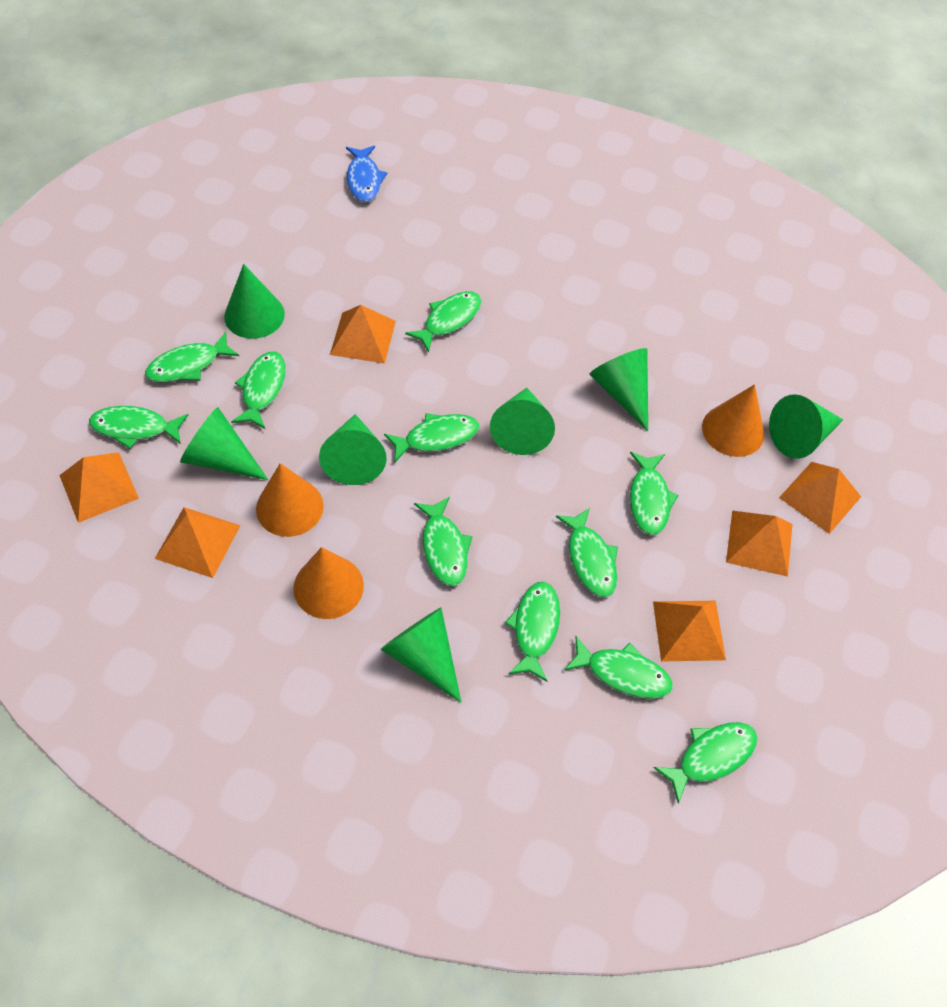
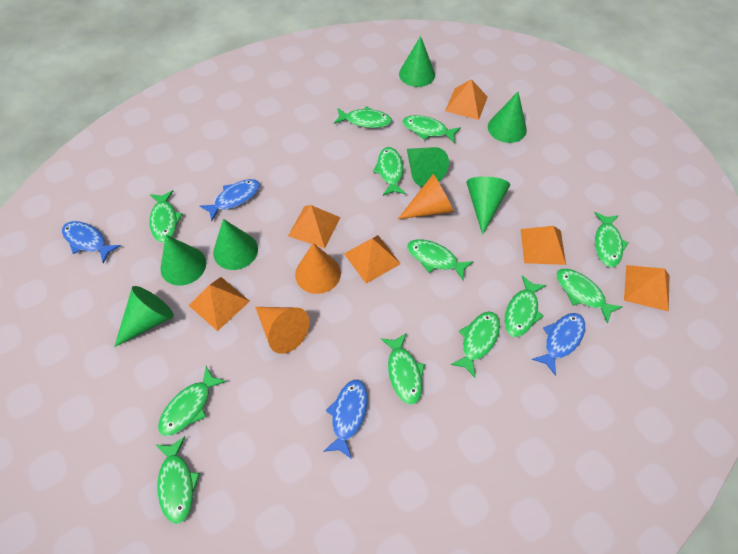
blue fish: 1 -> 4
green fish: 11 -> 12

